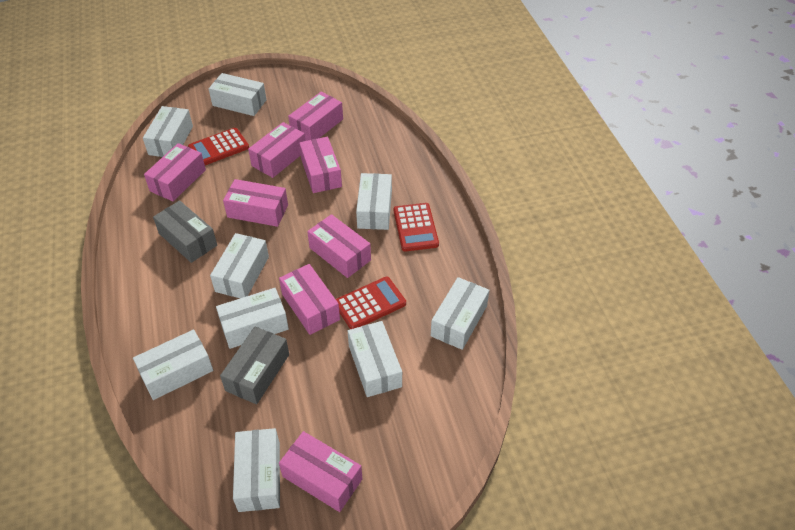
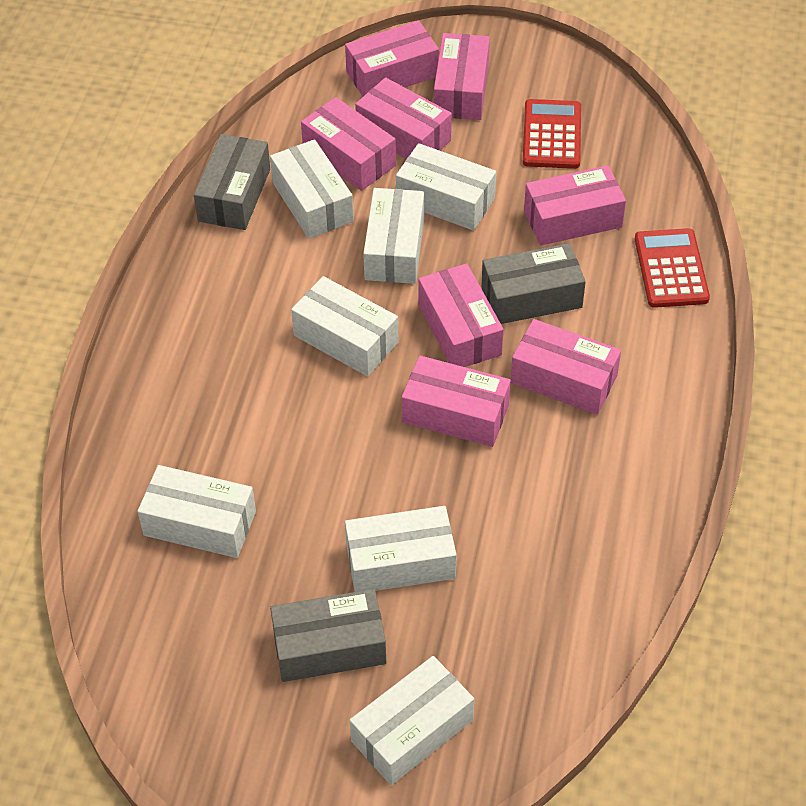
grey box: 2 -> 3
red calculator: 3 -> 2
white box: 9 -> 7

